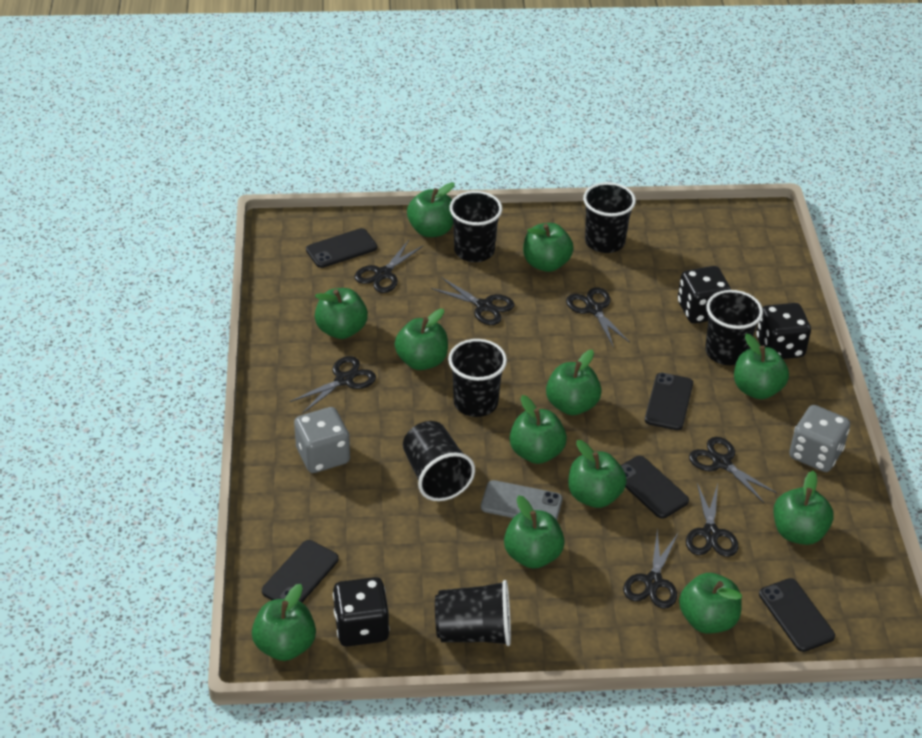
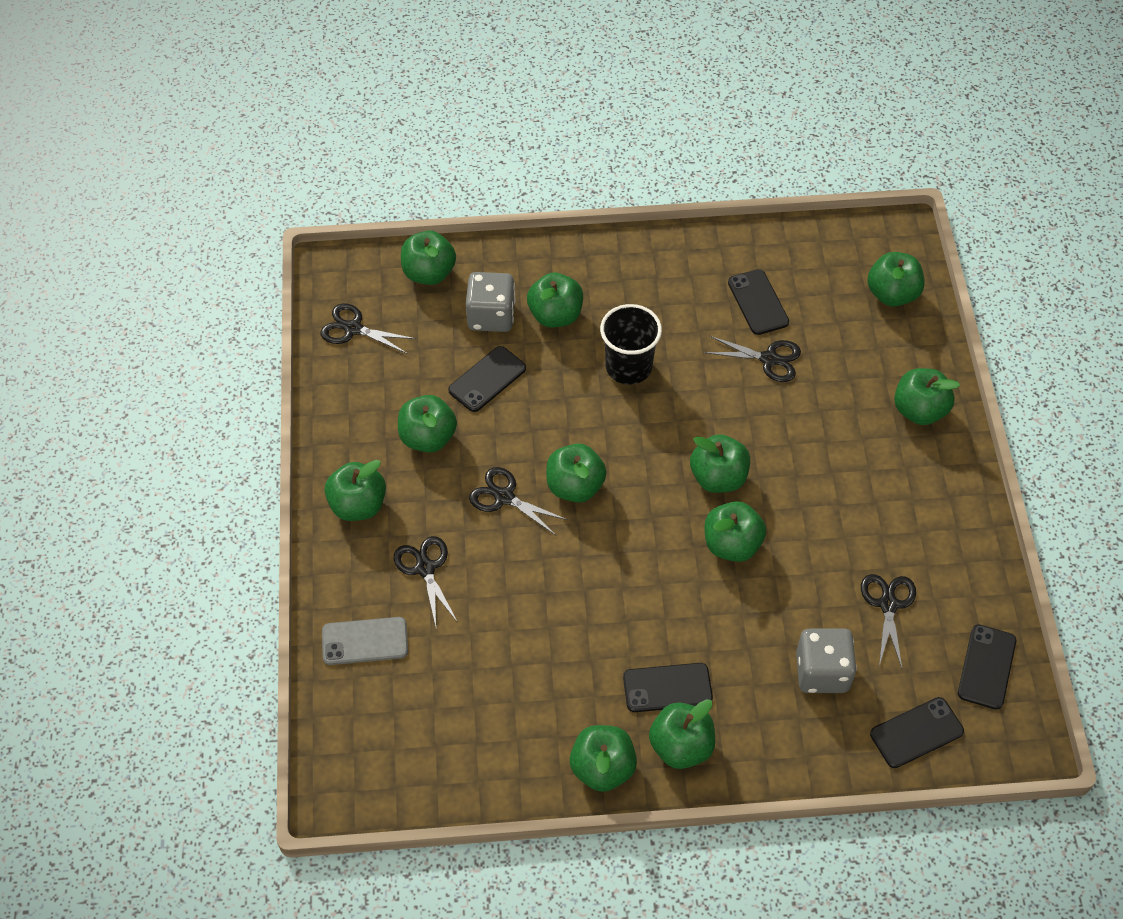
black cup: 6 -> 1
black dice: 3 -> 0
black scissors: 7 -> 5
green apple: 12 -> 11

